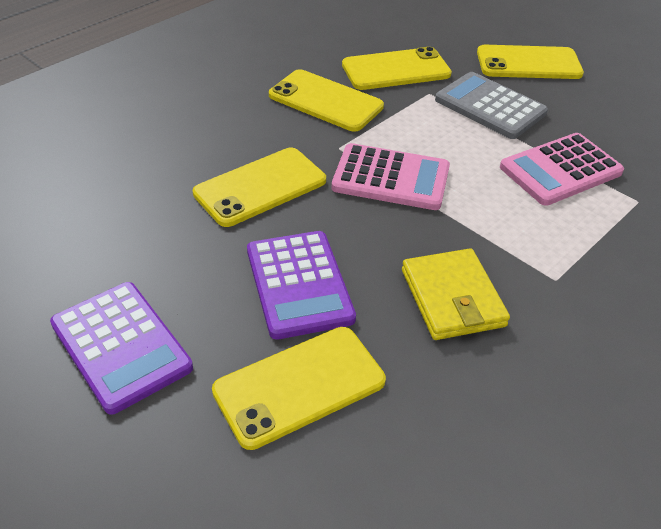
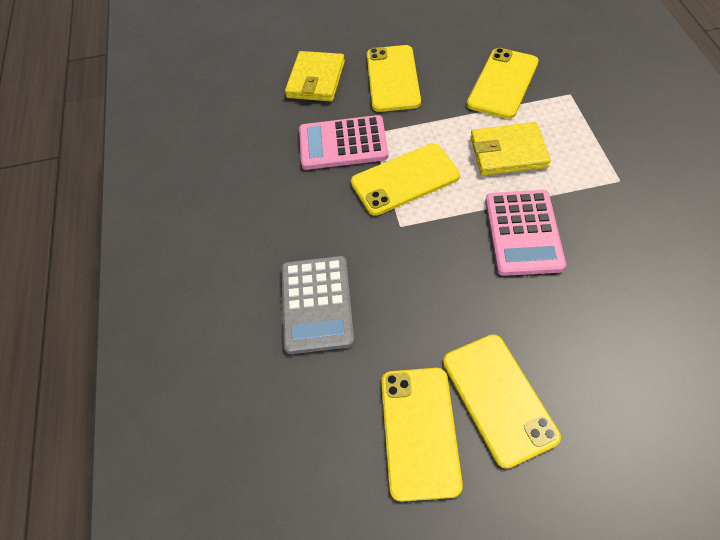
purple calculator: 2 -> 0
yellow wallet: 1 -> 2

